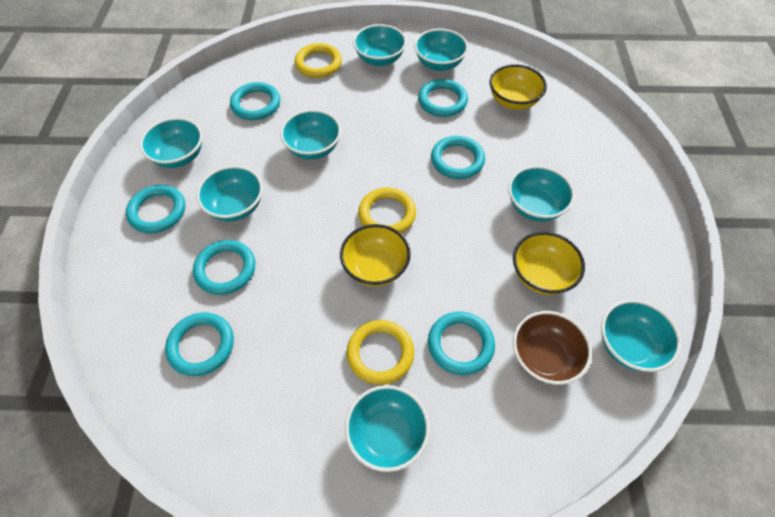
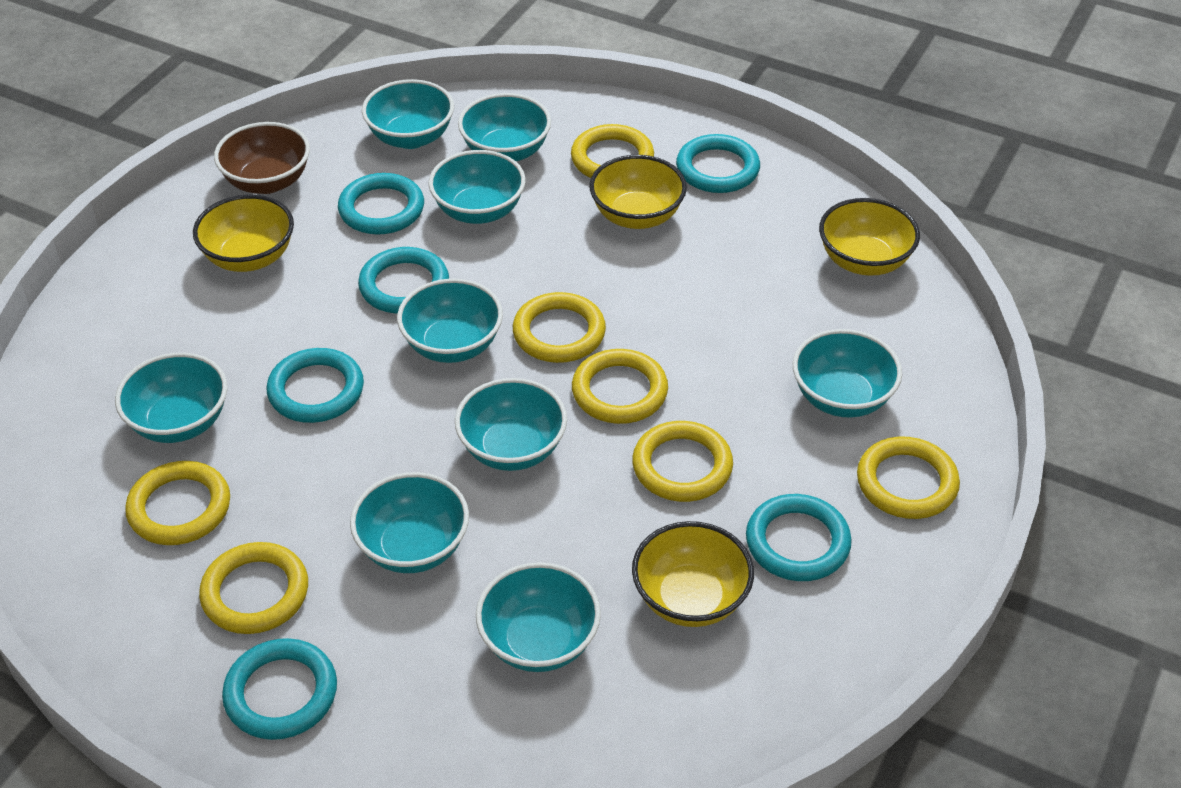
turquoise bowl: 8 -> 9
turquoise ring: 7 -> 6
yellow bowl: 3 -> 4
yellow ring: 3 -> 7

